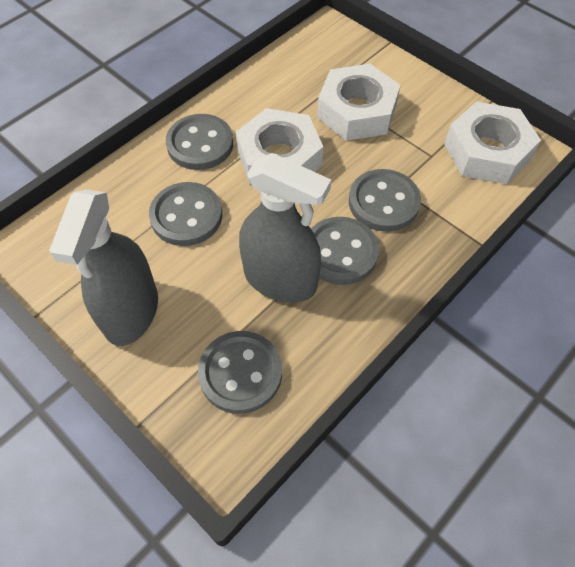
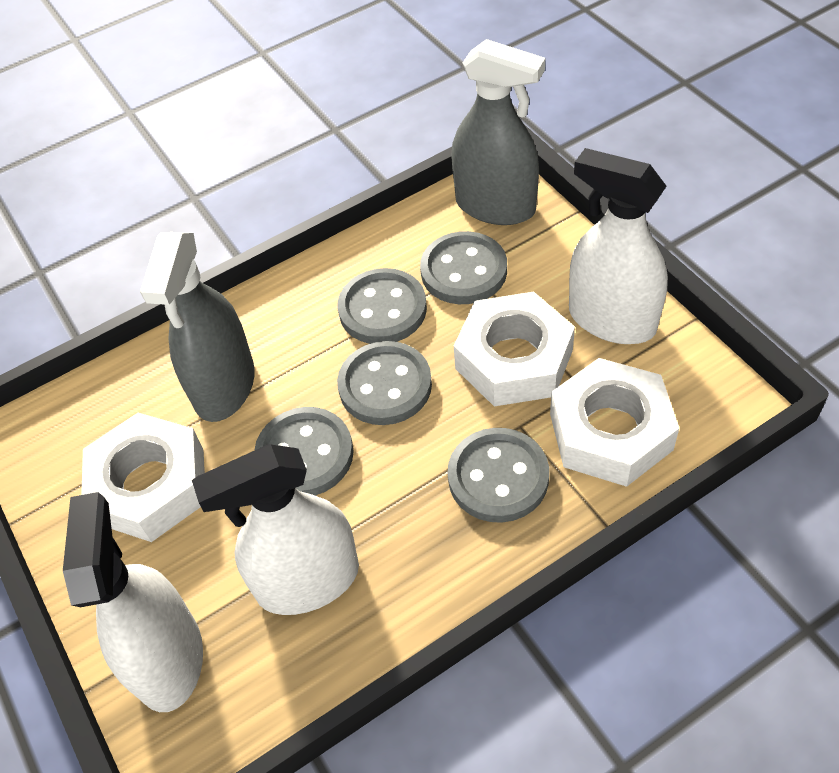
white spray bottle: 0 -> 3

